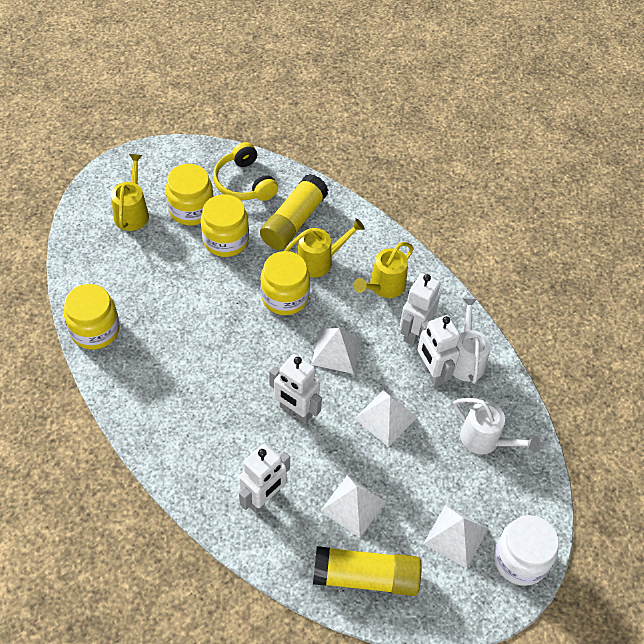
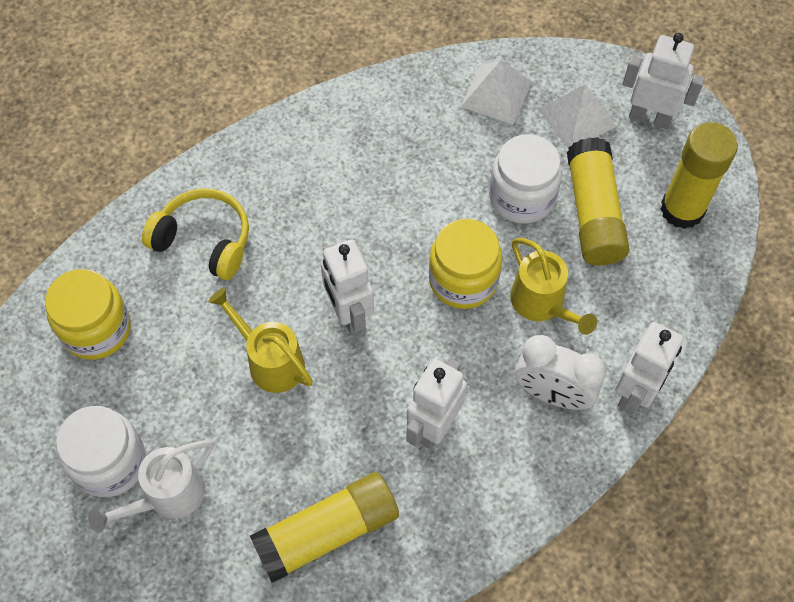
white clock: 0 -> 1
white jar: 1 -> 2
white pyramid: 4 -> 2
white watering can: 2 -> 1
yellow glue stick: 2 -> 3
yellow jar: 4 -> 2
yellow watering can: 3 -> 2

